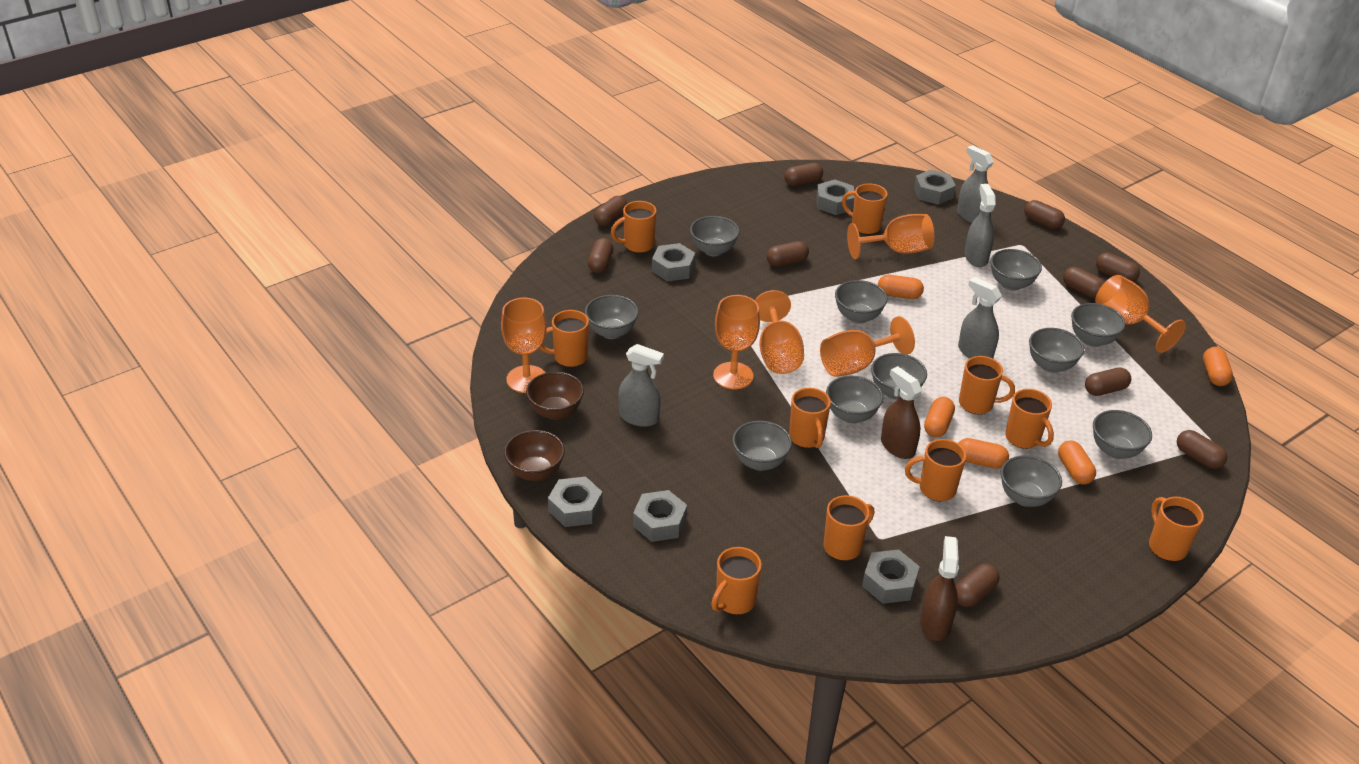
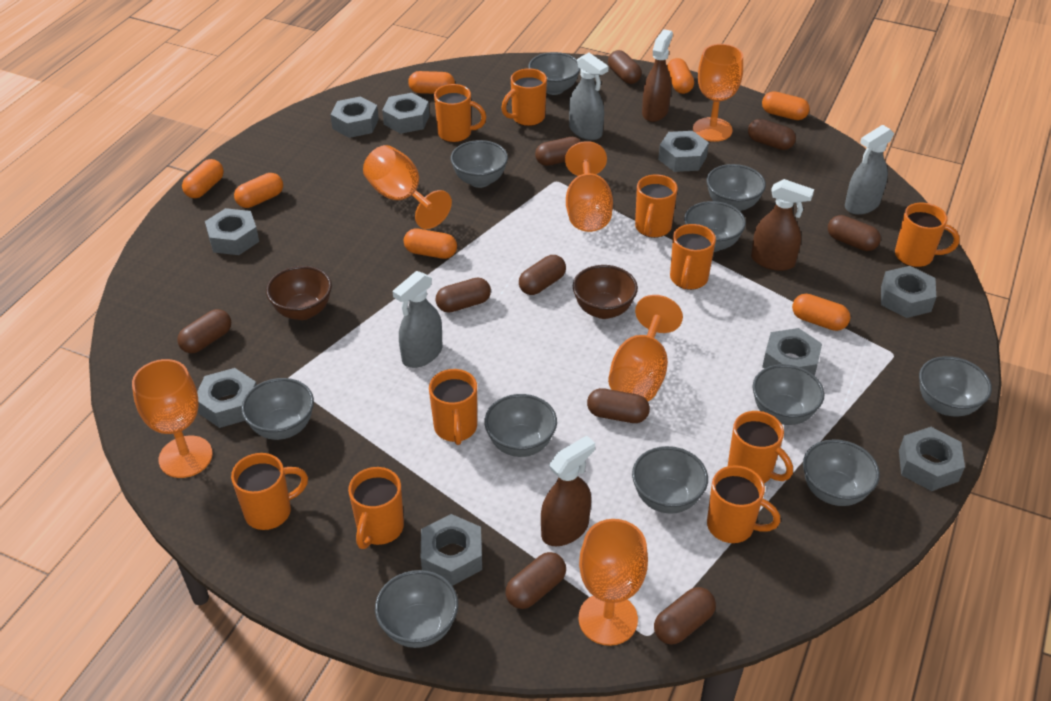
brown spray bottle: 2 -> 3
grey nut: 6 -> 9
grey spray bottle: 4 -> 3
orange capsule: 5 -> 7

